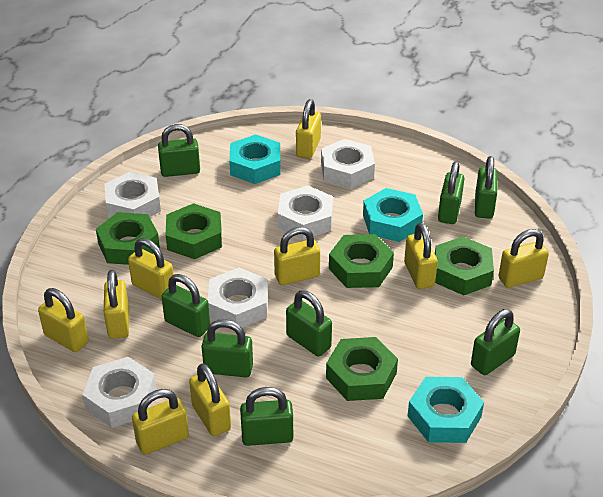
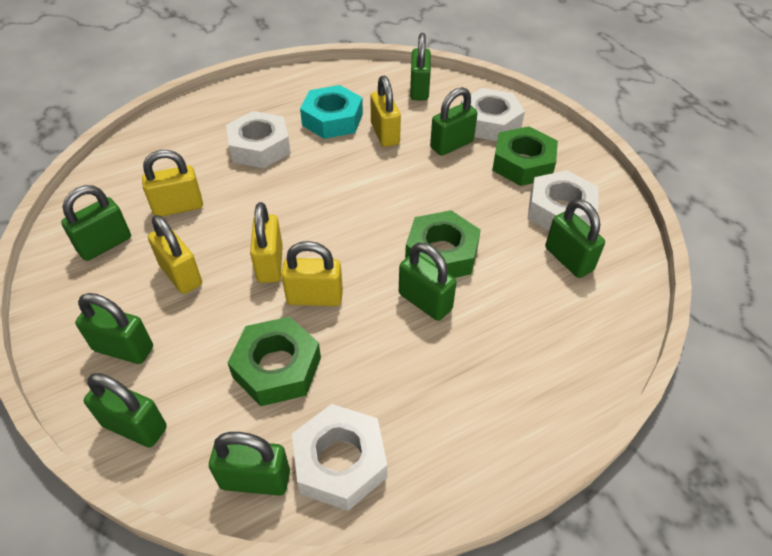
green nut: 5 -> 3
turquoise nut: 3 -> 1
white nut: 5 -> 4
yellow padlock: 9 -> 5

